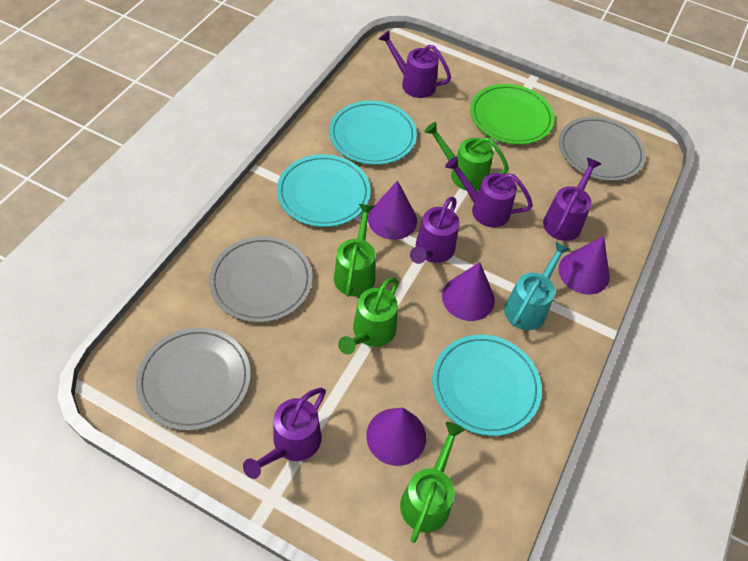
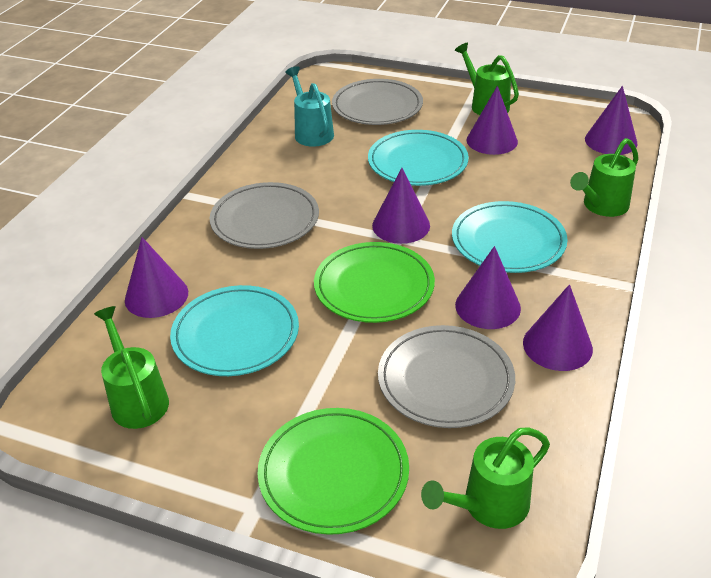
green plate: 1 -> 2
purple cone: 4 -> 6
purple watering can: 5 -> 0

